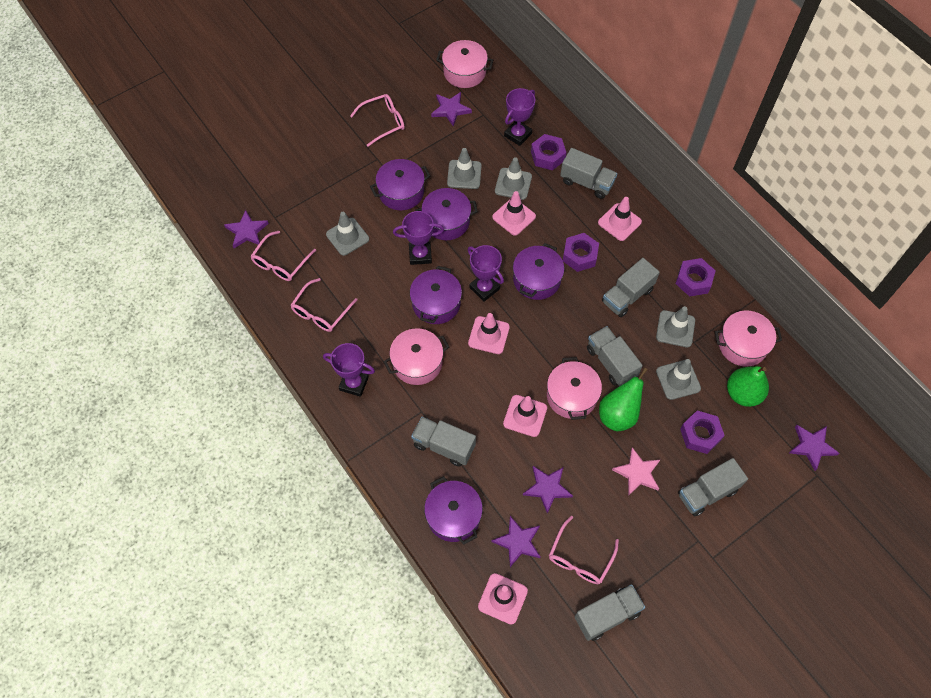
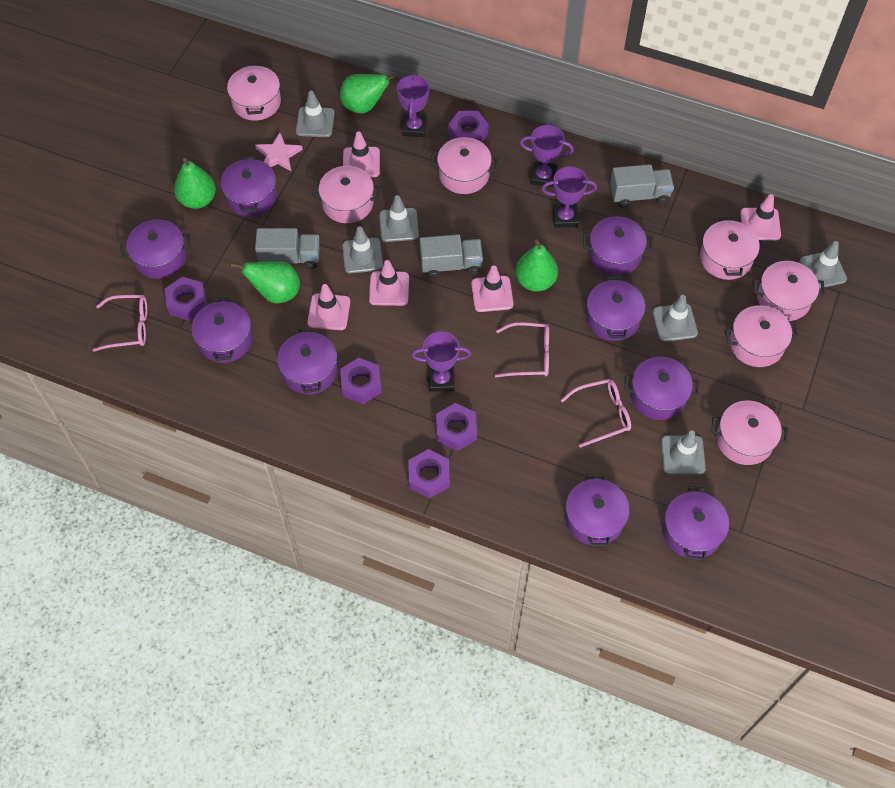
green pear: 2 -> 4
grey traffic cone: 5 -> 6
grey truck: 6 -> 3
pink glasses: 4 -> 3
pink pot: 4 -> 7
purple nut: 4 -> 5
purple pot: 5 -> 9
purple star: 5 -> 0

